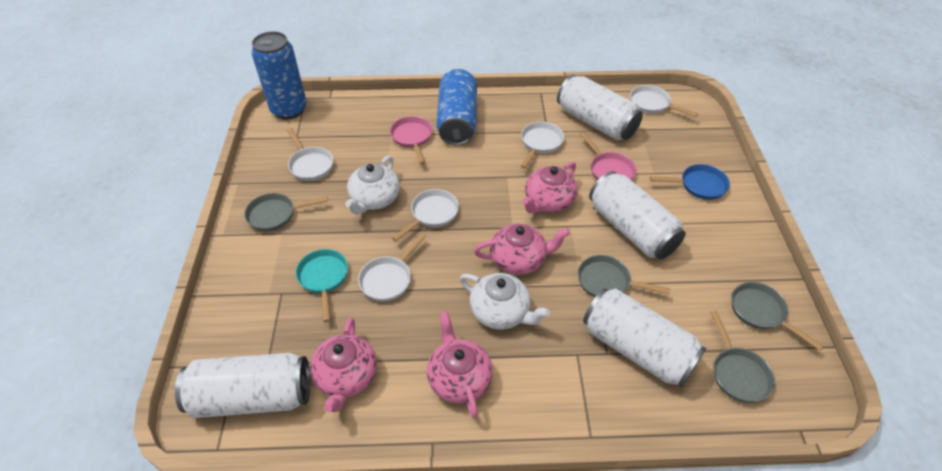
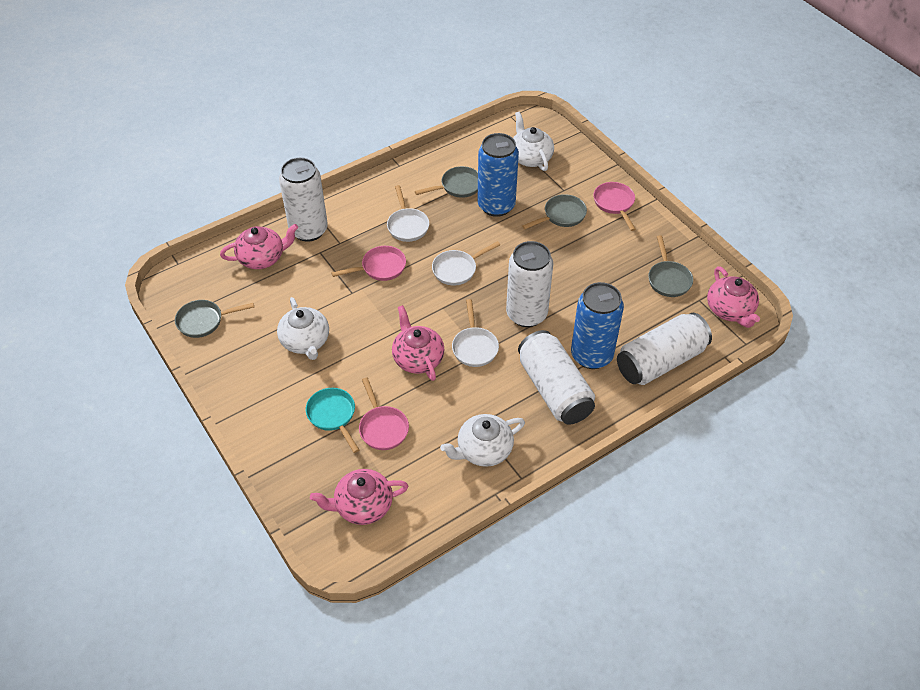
blue pan: 1 -> 0
pink pan: 2 -> 3
white pan: 5 -> 3
white teapot: 2 -> 3

